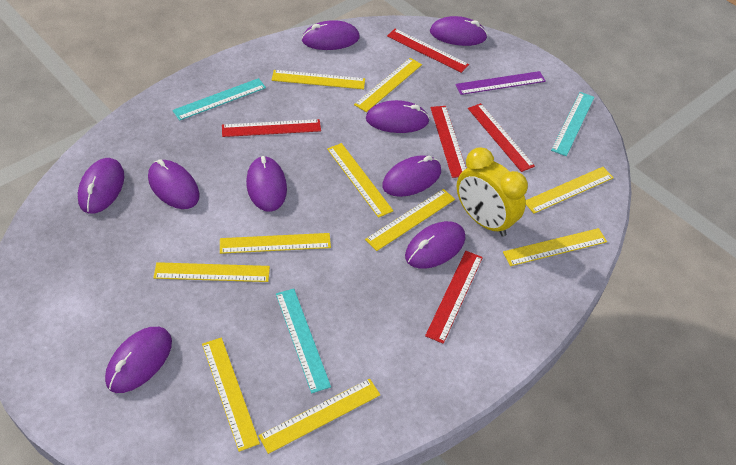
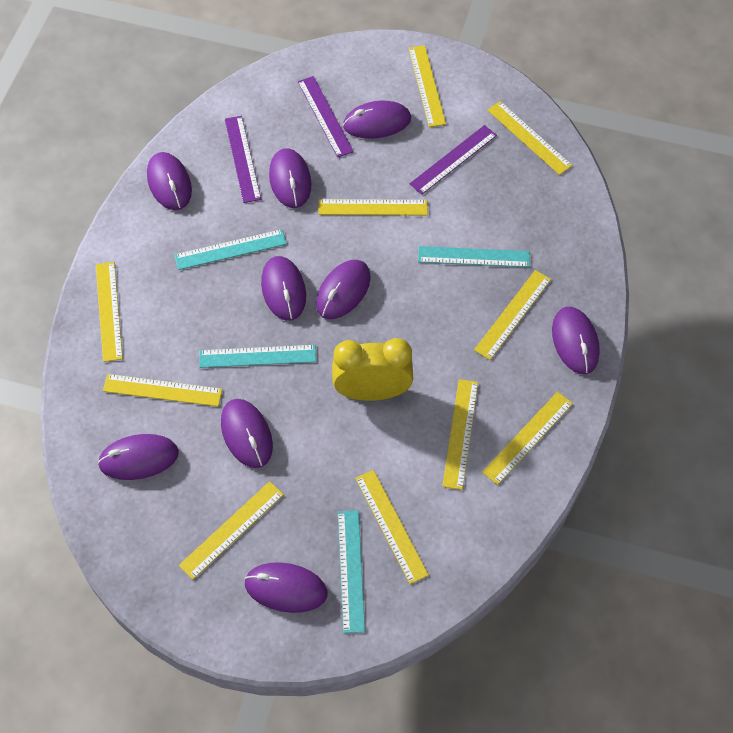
purple ruler: 1 -> 3
red ruler: 5 -> 0
turquoise ruler: 3 -> 4

